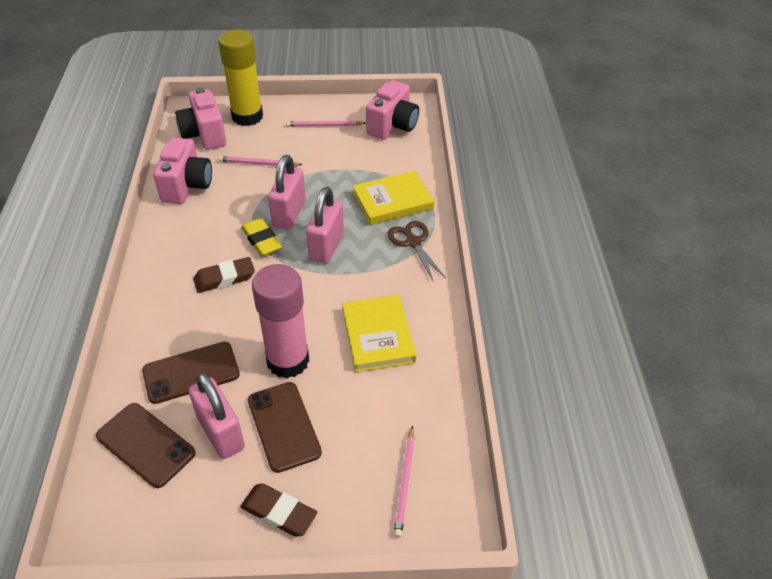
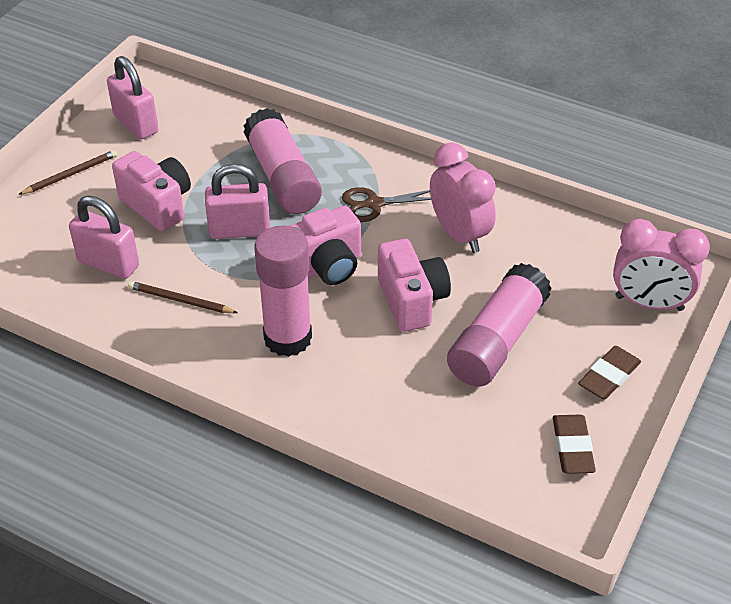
brown pencil: 0 -> 2
brown phone: 3 -> 0
pink clock: 0 -> 2
pink glue stick: 1 -> 3
pink pencil: 3 -> 0
yellow book: 2 -> 0
yellow eraser: 1 -> 0
yellow glue stick: 1 -> 0

